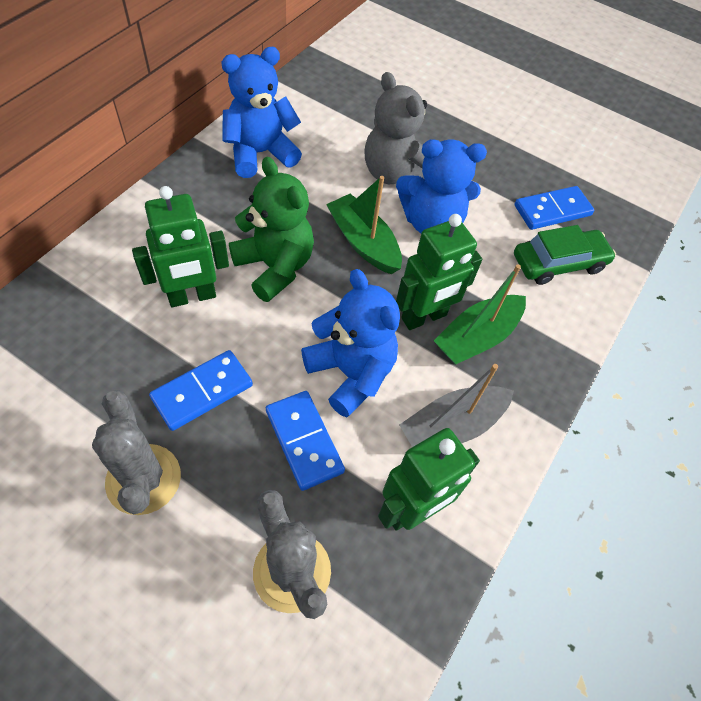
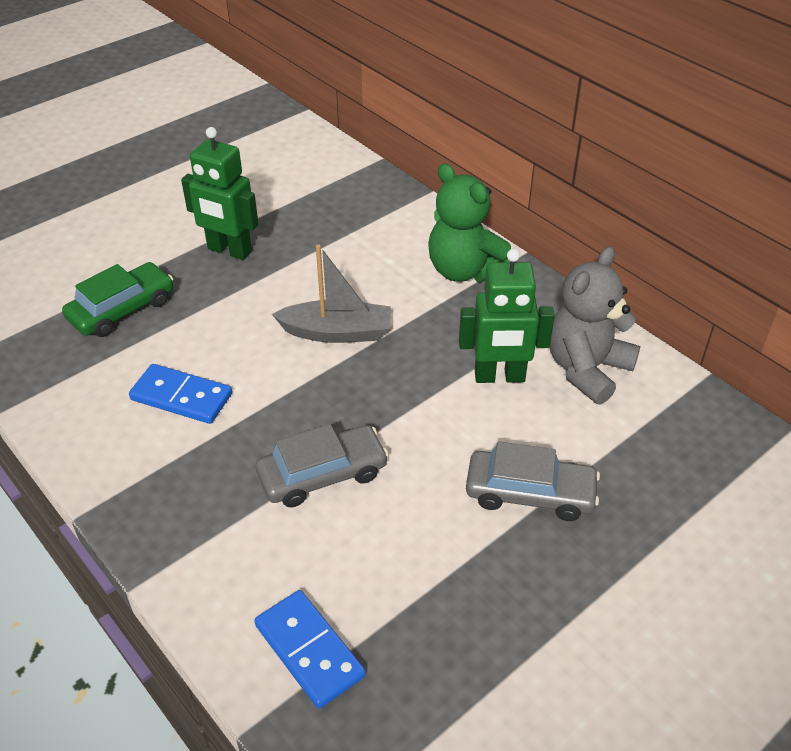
blue domino: 3 -> 2
blue teddy bear: 3 -> 0
green boat: 2 -> 0
green robot: 3 -> 2
grey cactus: 2 -> 0
grey car: 0 -> 2

